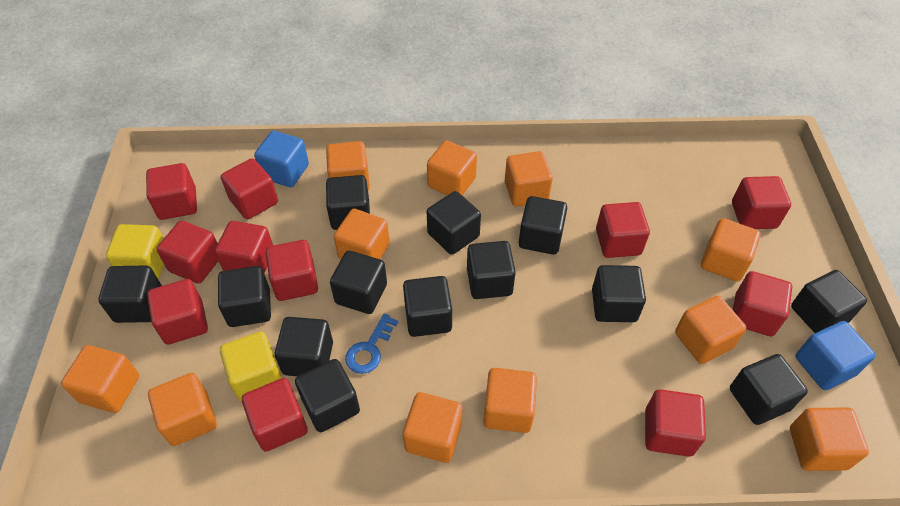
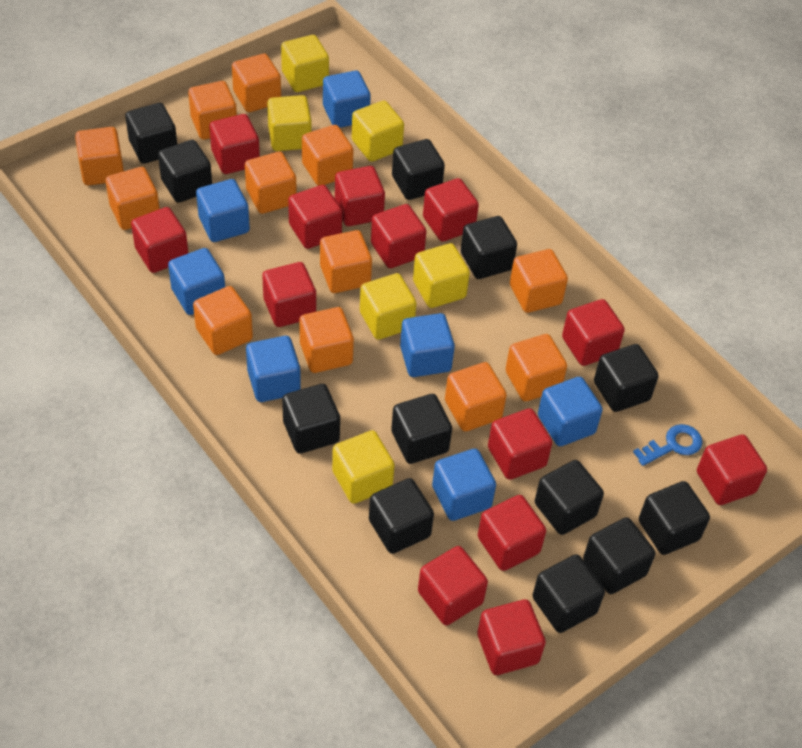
black cube: 13 -> 12
blue cube: 2 -> 7
orange cube: 11 -> 12
red cube: 11 -> 13
yellow cube: 2 -> 6

